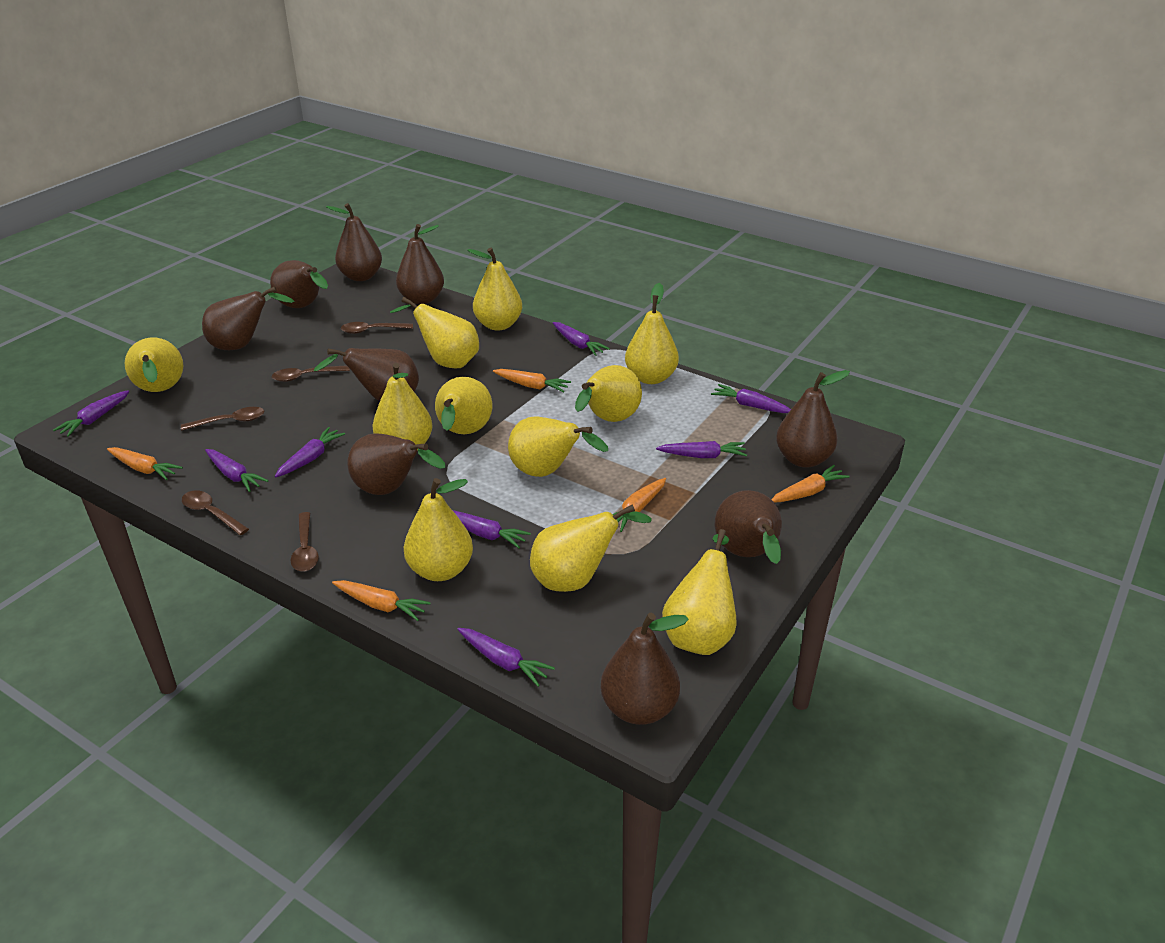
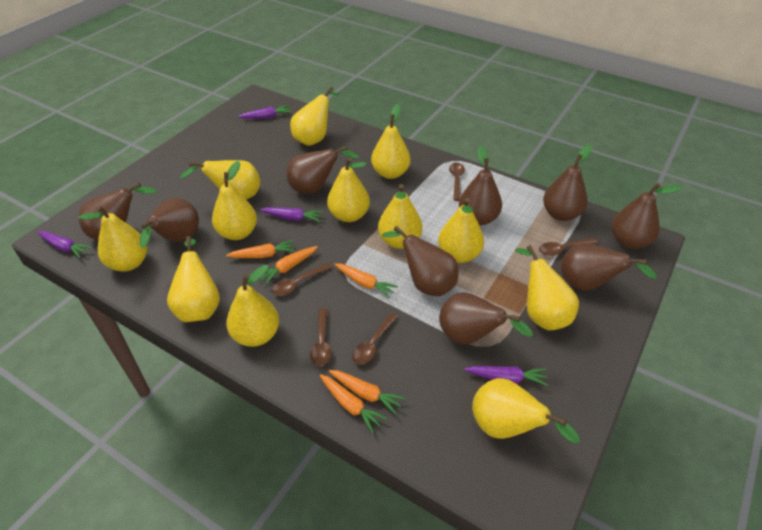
purple carrot: 8 -> 4
yellow pear: 11 -> 12

